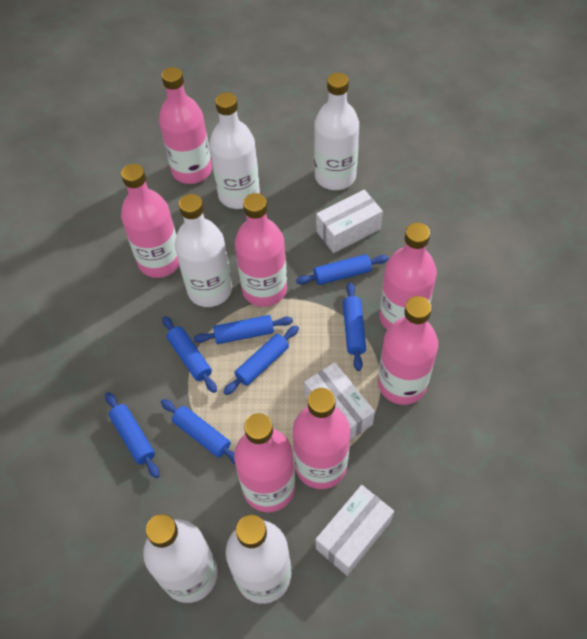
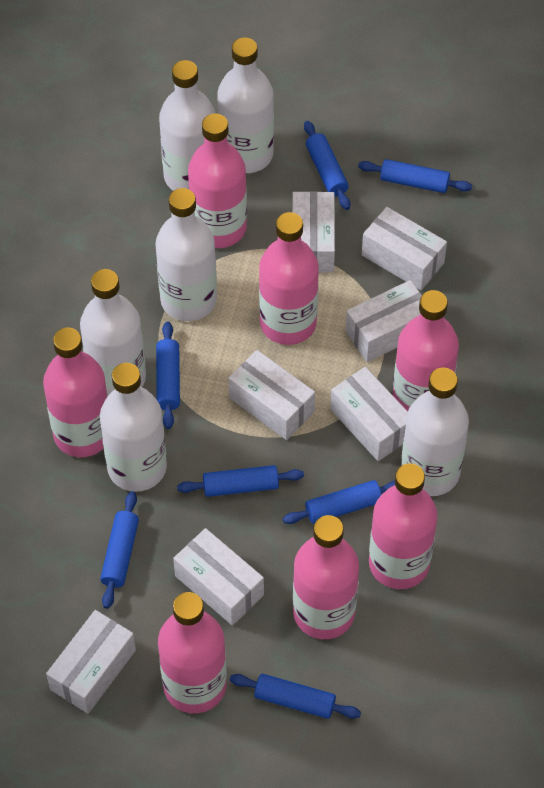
white bottle: 5 -> 6
white box: 3 -> 7

